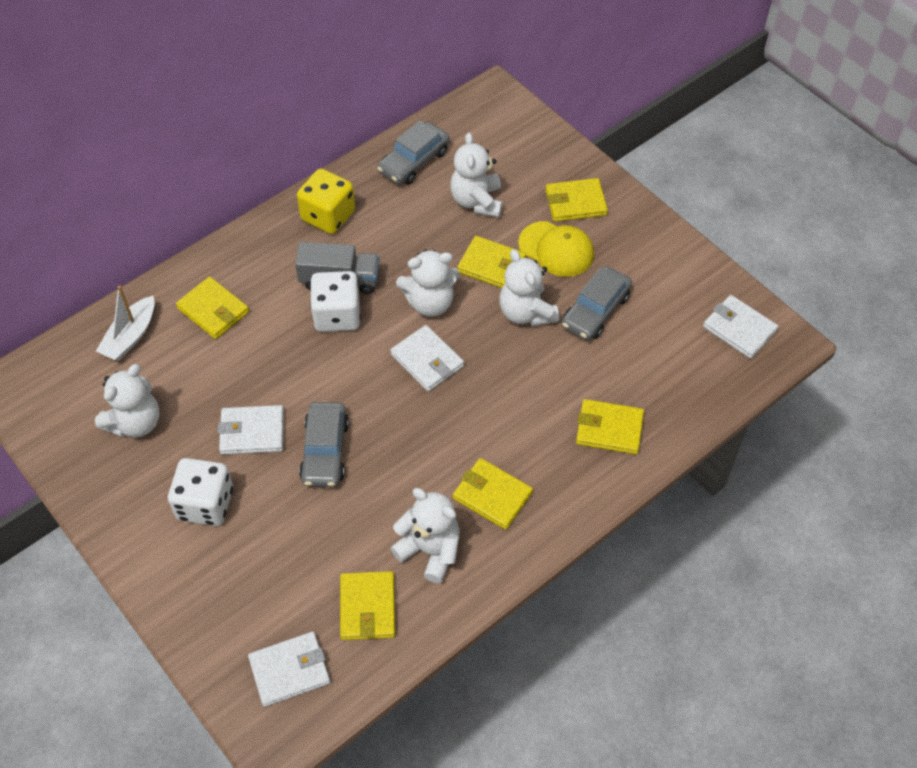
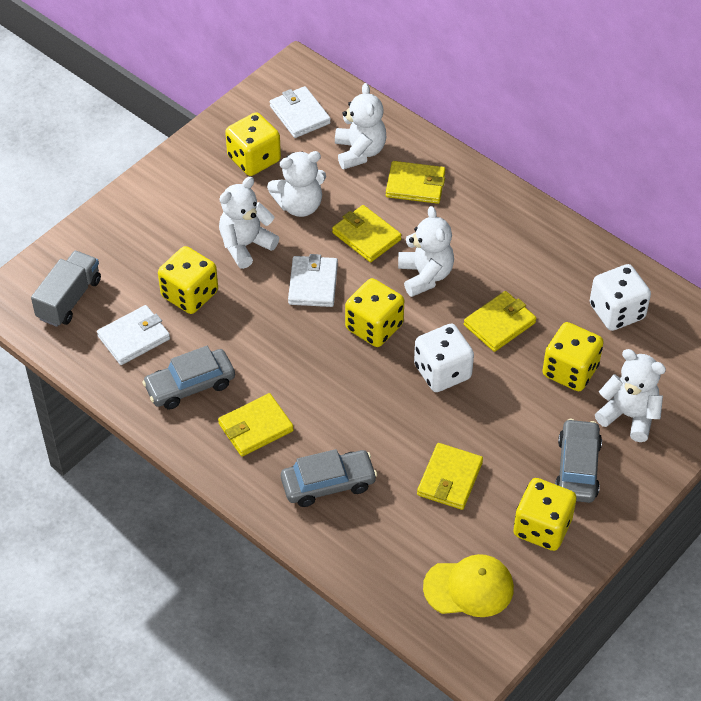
white boat: 1 -> 0
white wallet: 4 -> 3
yellow dice: 1 -> 5
yellow wallet: 6 -> 5

